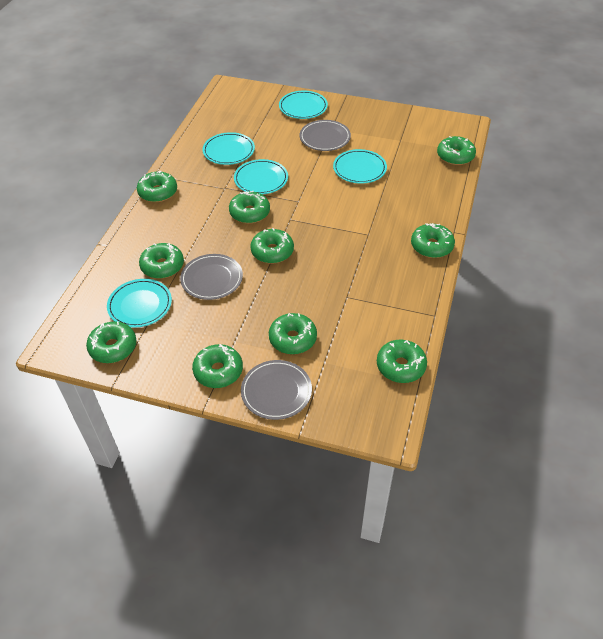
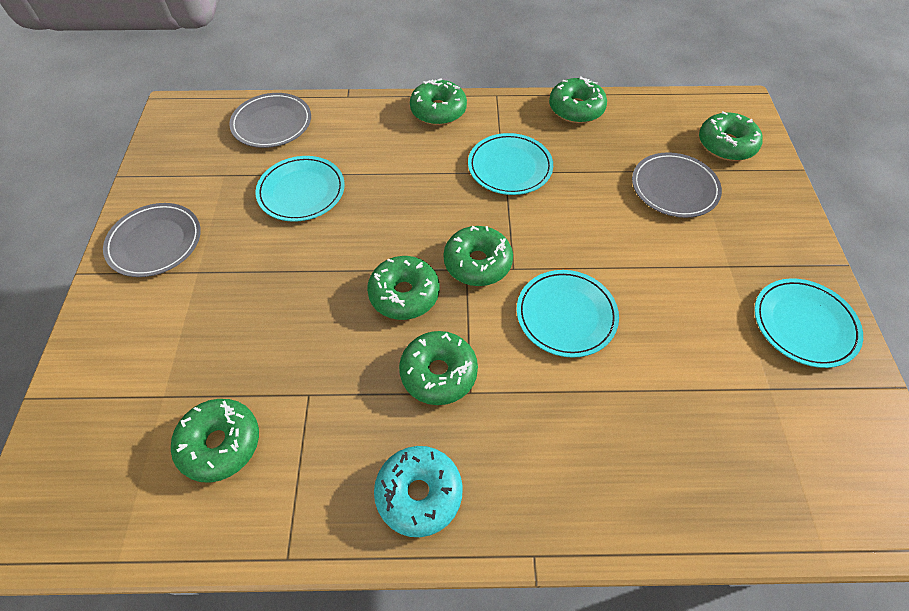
green donut: 10 -> 7
turquoise donut: 0 -> 1
turquoise plate: 5 -> 4

